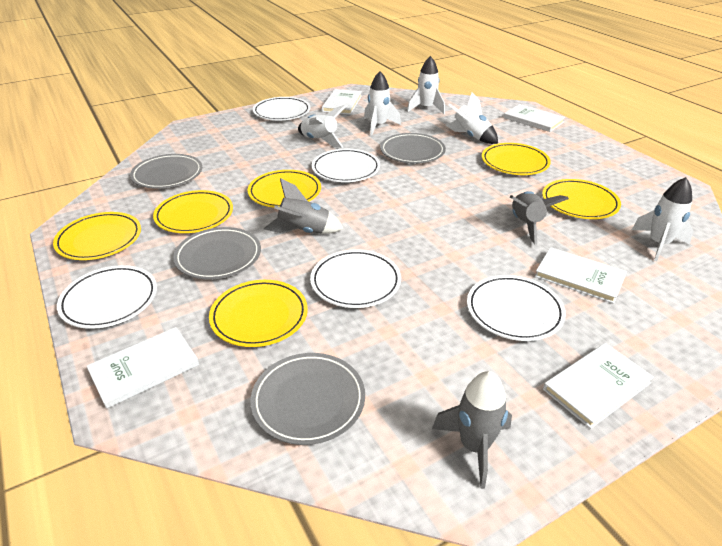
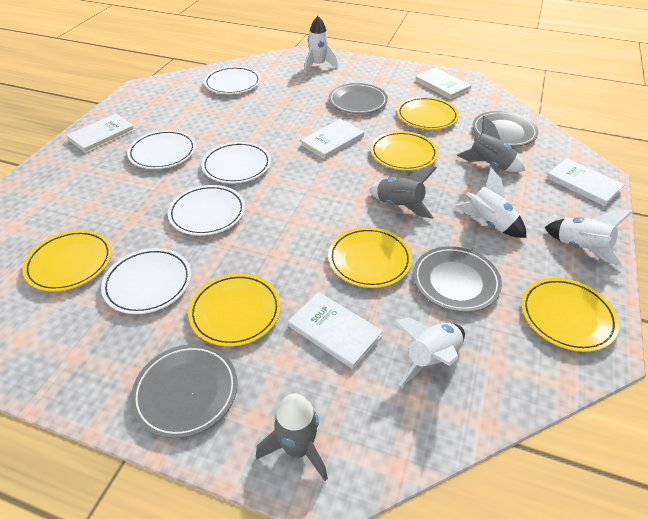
white rocket: 5 -> 4

